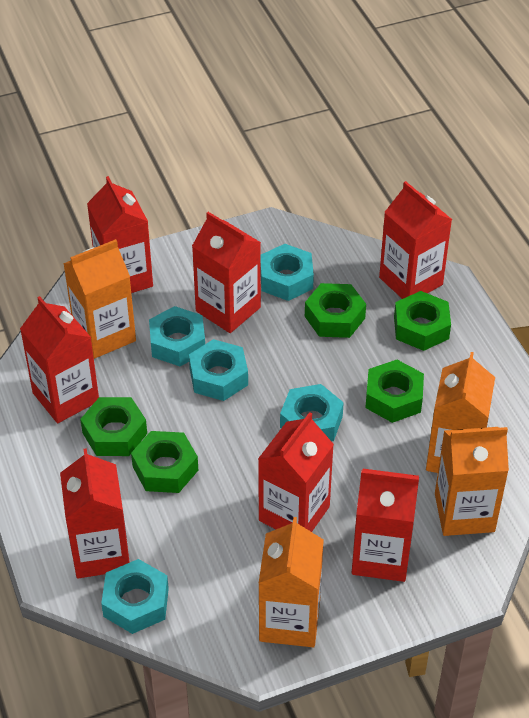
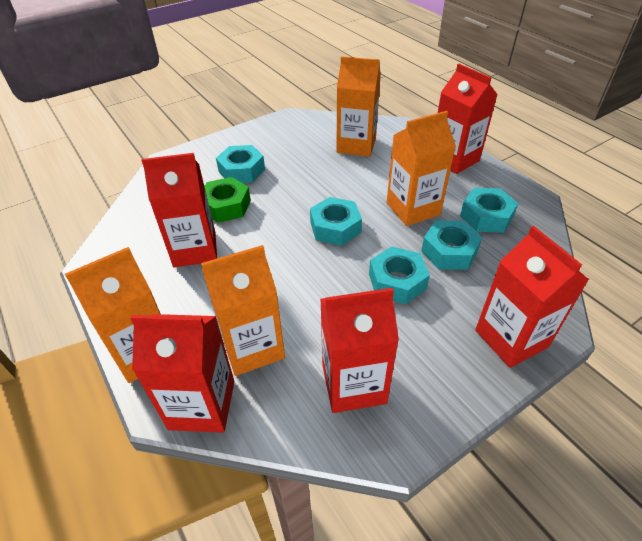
green nut: 5 -> 1
red carton: 7 -> 5

